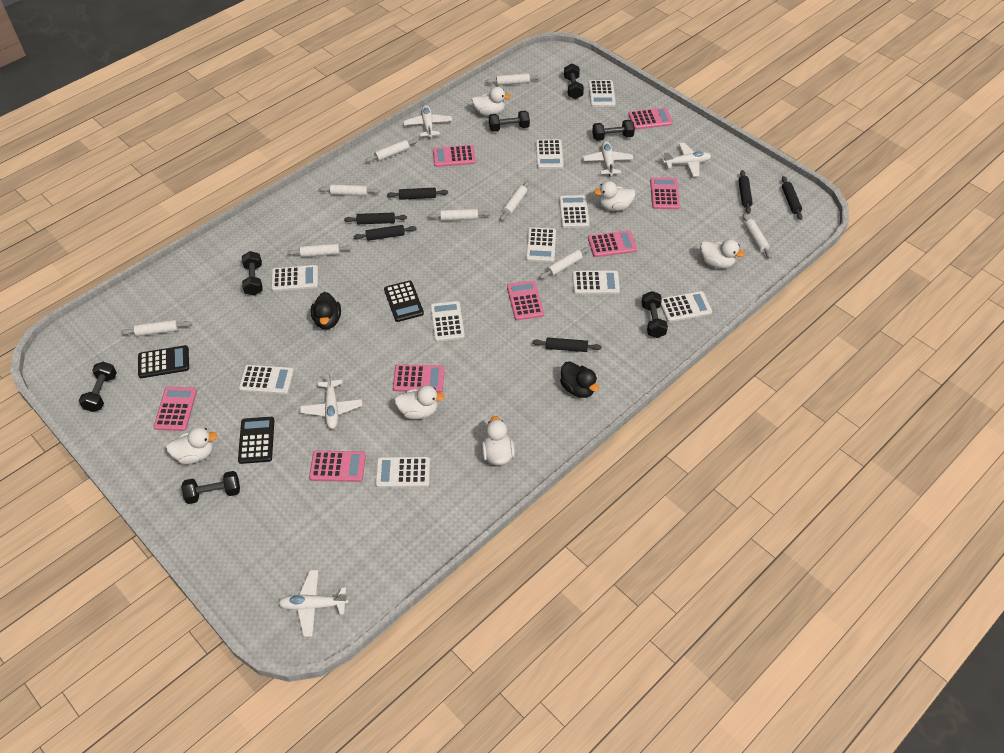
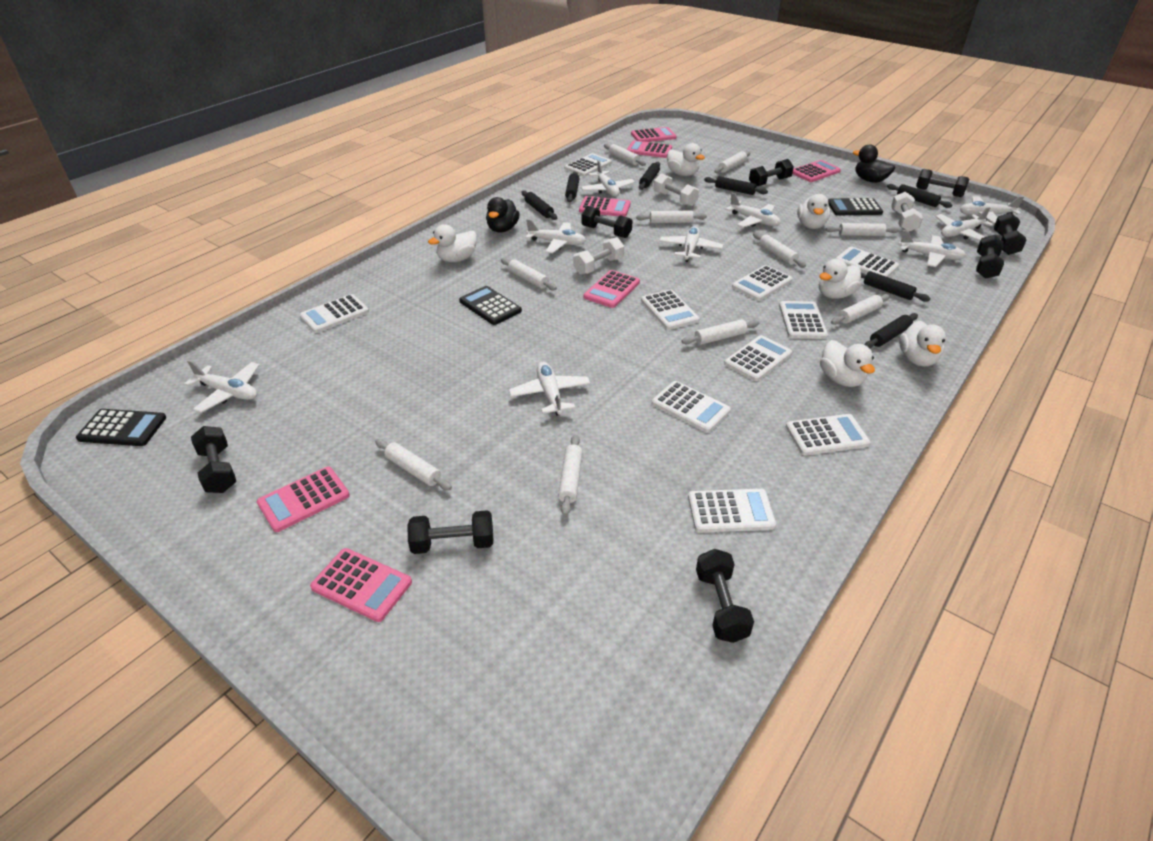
black dumbbell: 7 -> 8
black rolling pin: 6 -> 7
pink calculator: 8 -> 7
white dumbbell: 0 -> 3
white plane: 5 -> 9
white rolling pin: 9 -> 10

